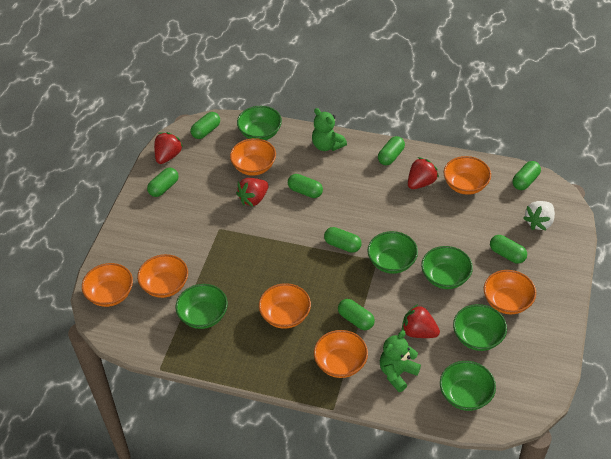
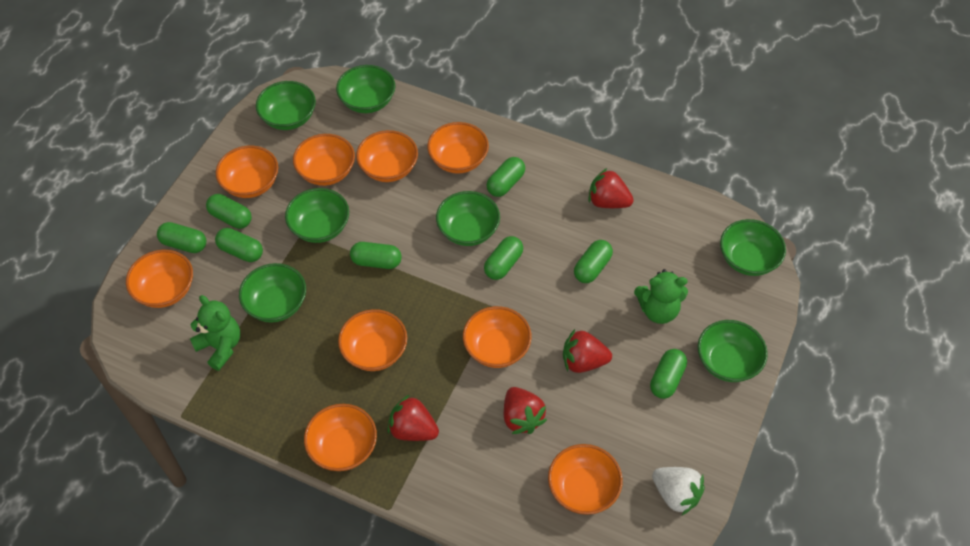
green bowl: 6 -> 7
orange bowl: 7 -> 9

